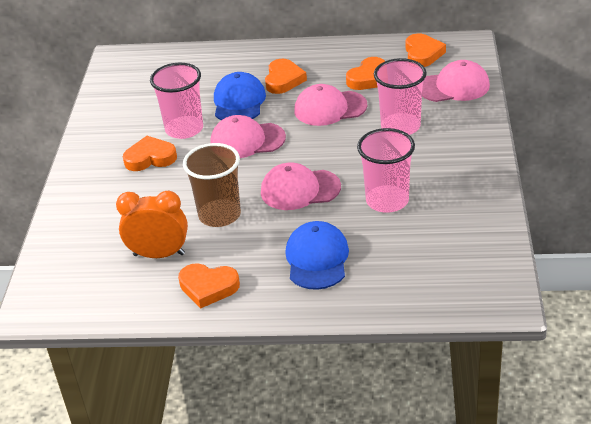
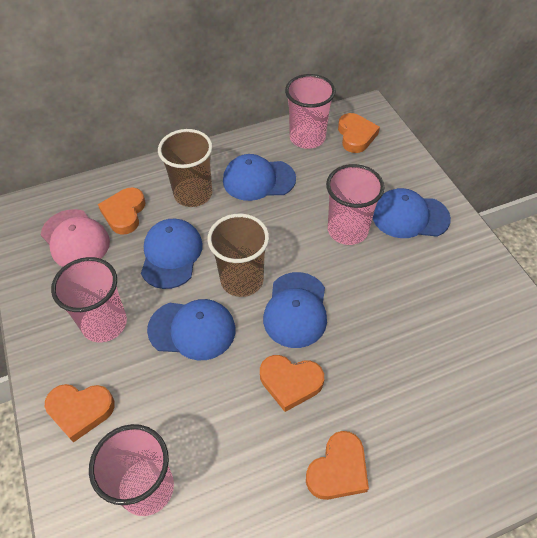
blue cap: 2 -> 5
brown cup: 1 -> 2
orange clock: 1 -> 0
pink cap: 4 -> 1
pink cup: 3 -> 4

